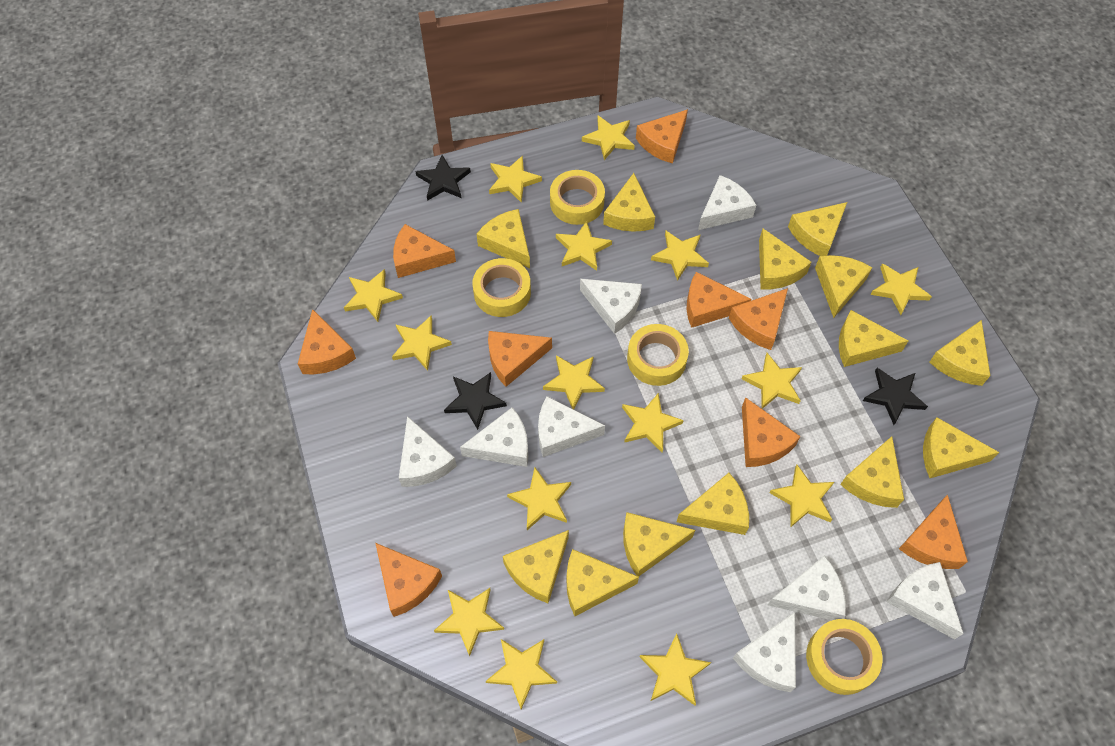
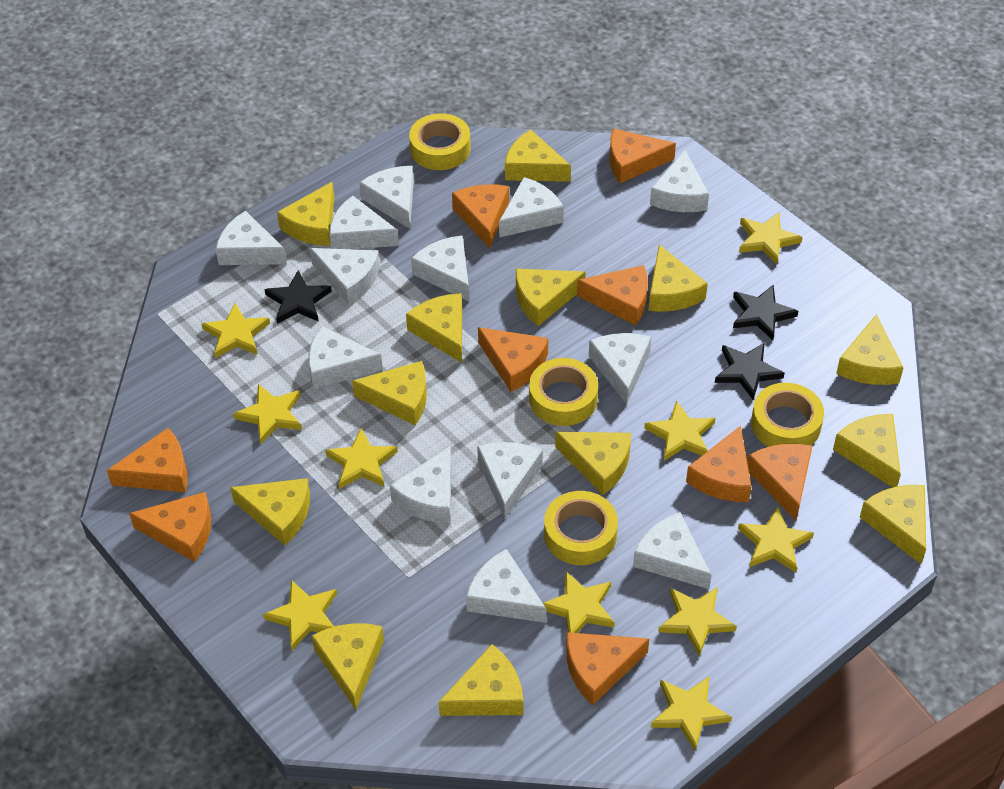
white cheese: 8 -> 13
yellow star: 15 -> 10

